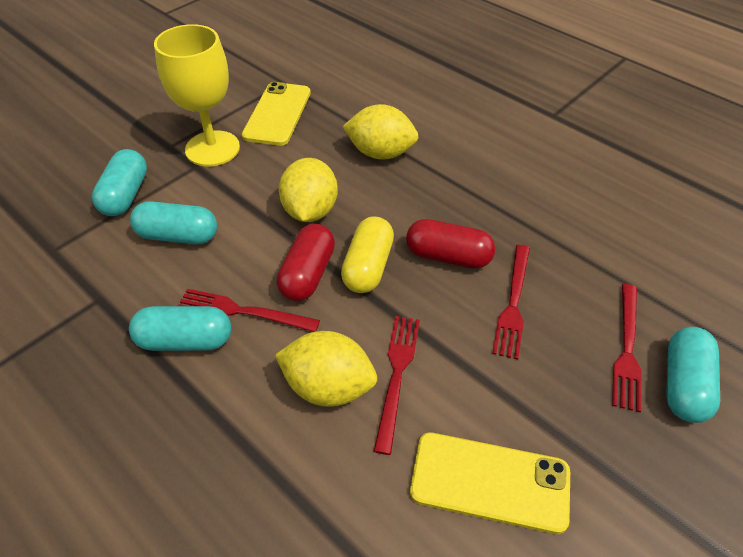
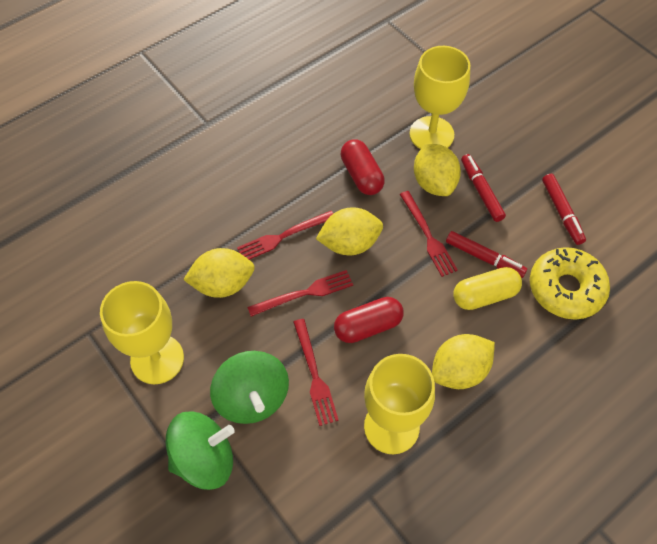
green spinning top: 0 -> 2
red marker: 0 -> 3
turquoise capsule: 4 -> 0
yellow donut: 0 -> 1
yellow goblet: 1 -> 3
yellow lemon: 3 -> 4
yellow phone: 2 -> 0

